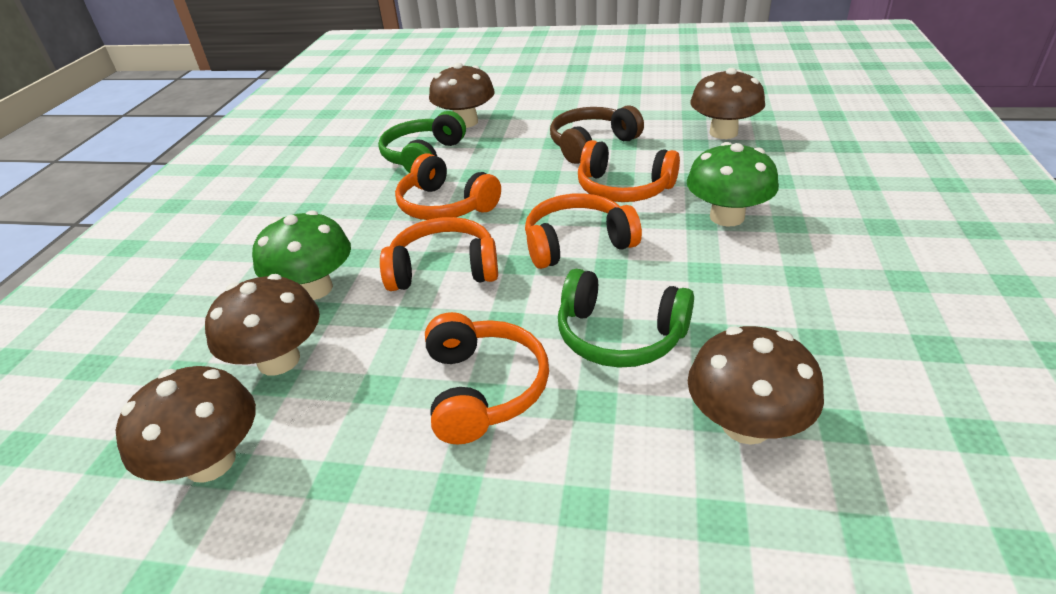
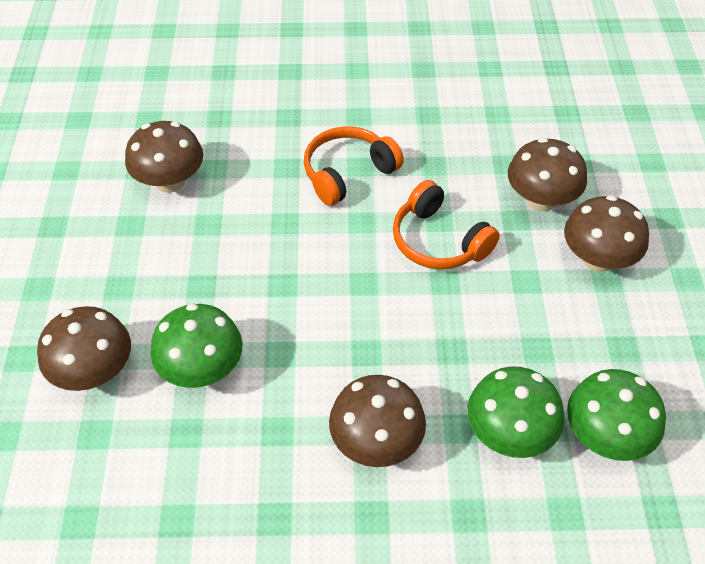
brown headphones: 1 -> 0
green headphones: 2 -> 0
green mushroom: 2 -> 3
orange headphones: 5 -> 2

